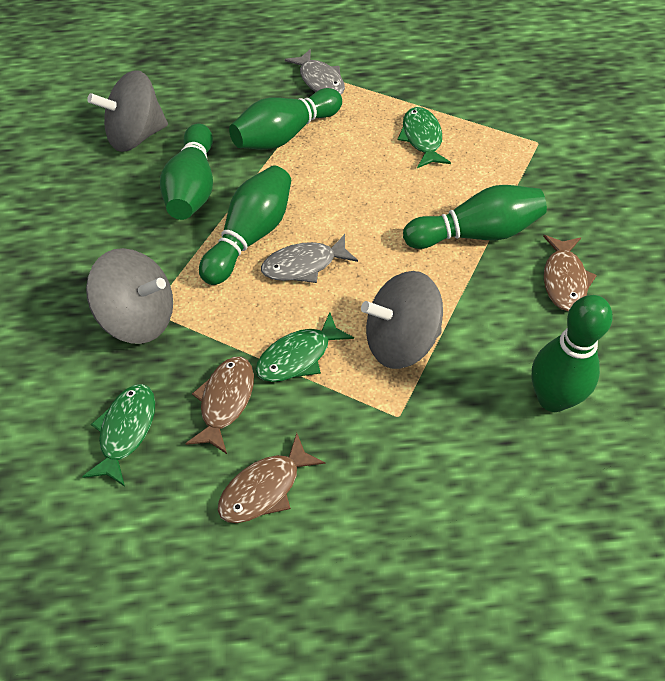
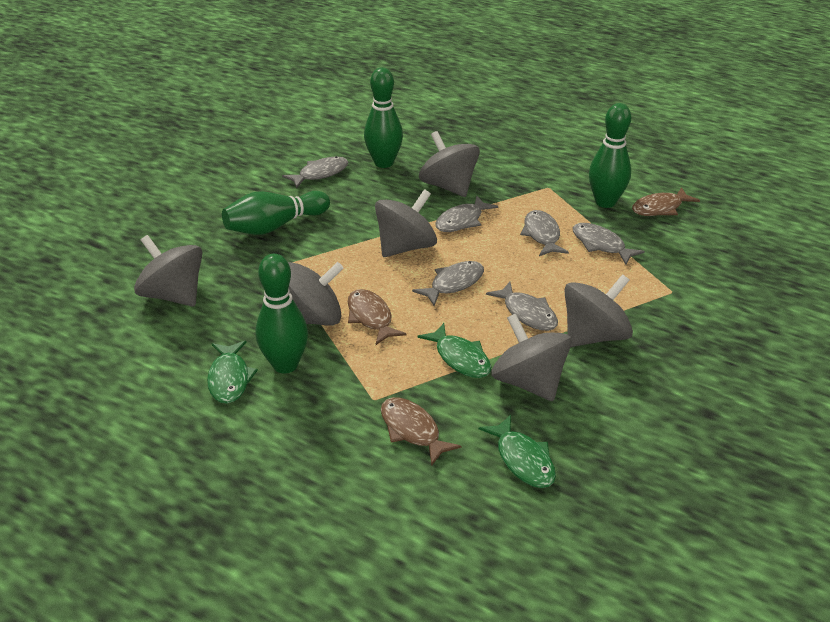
green bowling pin: 5 -> 4
grey fish: 2 -> 6
grey spinning top: 3 -> 6

